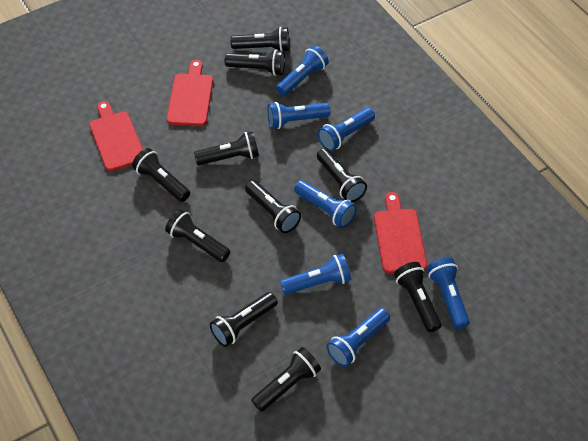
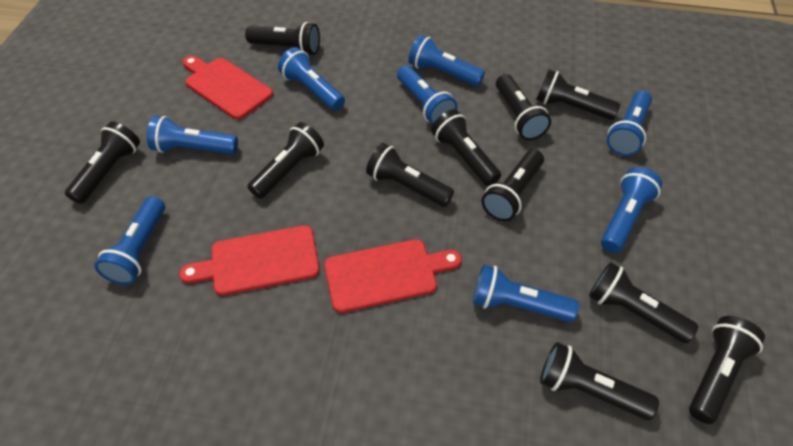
black flashlight: 10 -> 11
blue flashlight: 7 -> 8

